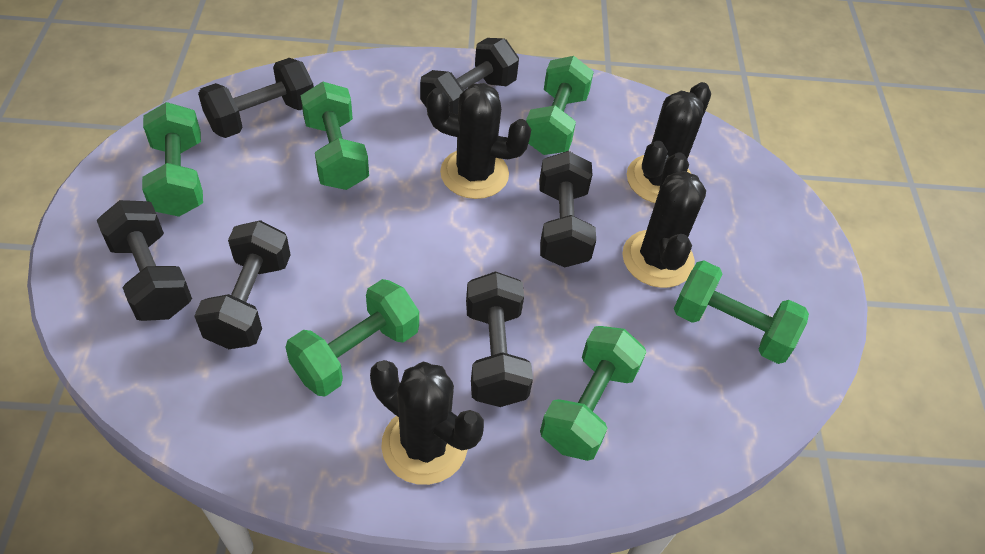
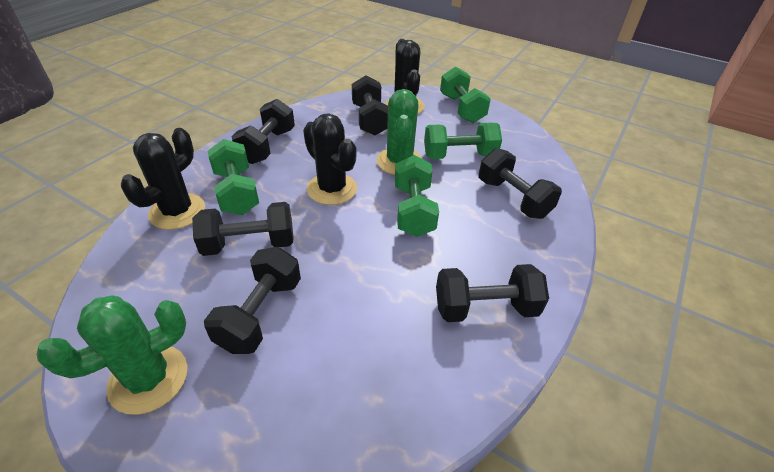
black cactus: 4 -> 3
green cactus: 0 -> 2
green dumbbell: 6 -> 4

